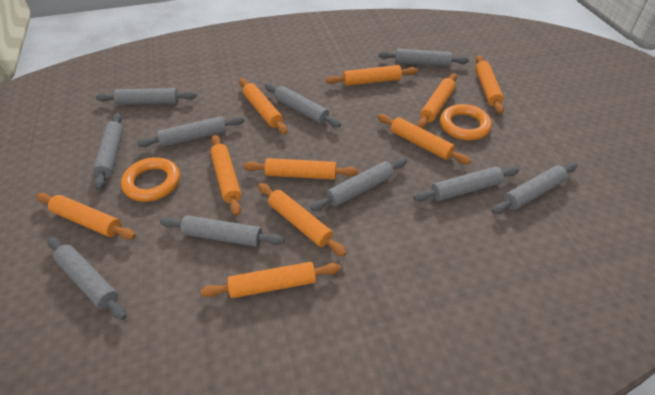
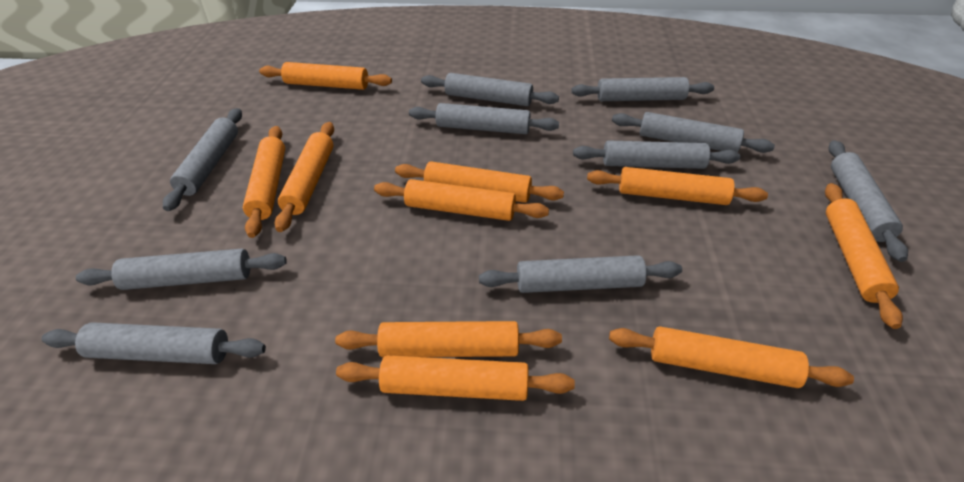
orange ring: 2 -> 0

